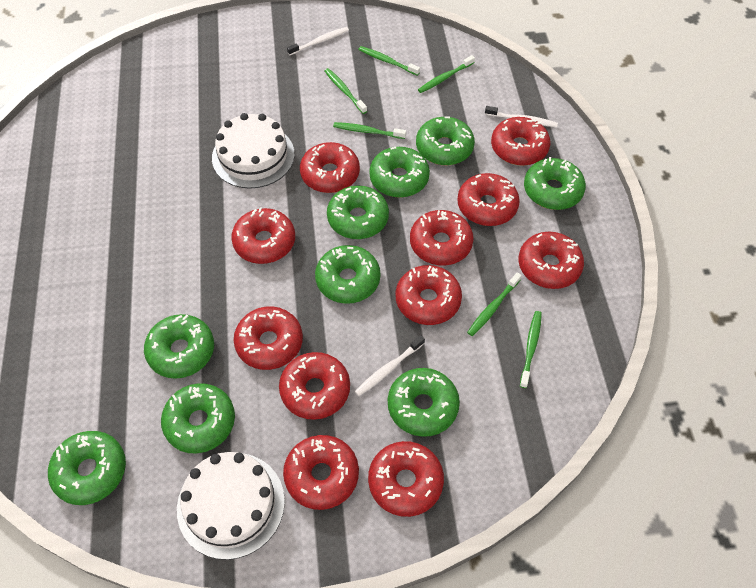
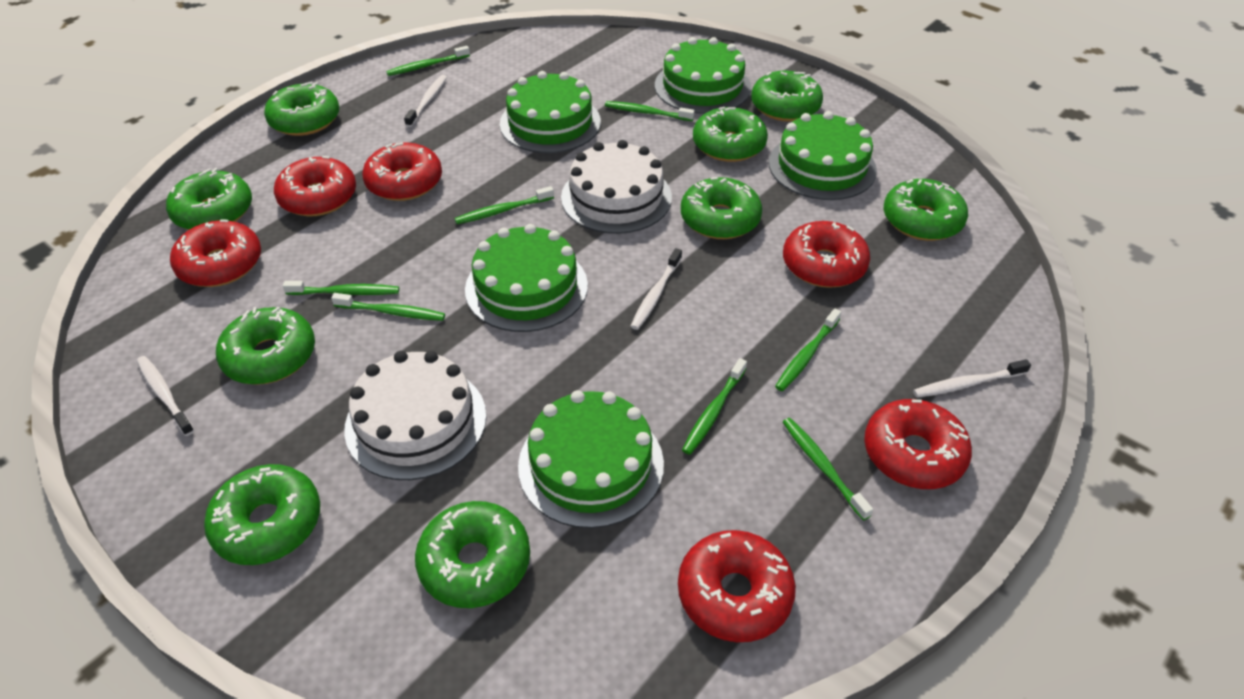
green cake: 0 -> 5
green toothbrush: 6 -> 8
red donut: 11 -> 6
white toothbrush: 3 -> 4

